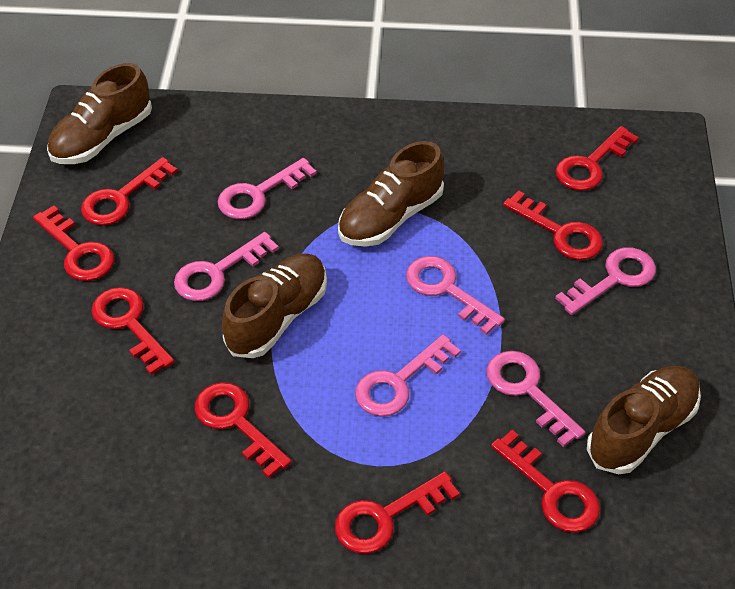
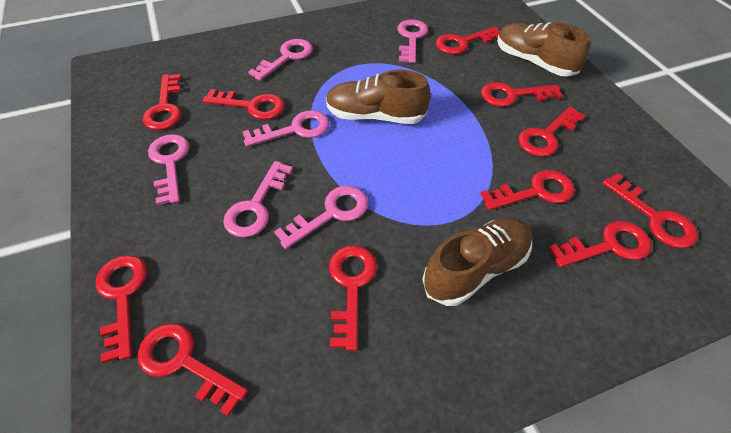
brown shoe: 4 -> 3
red key: 8 -> 11

